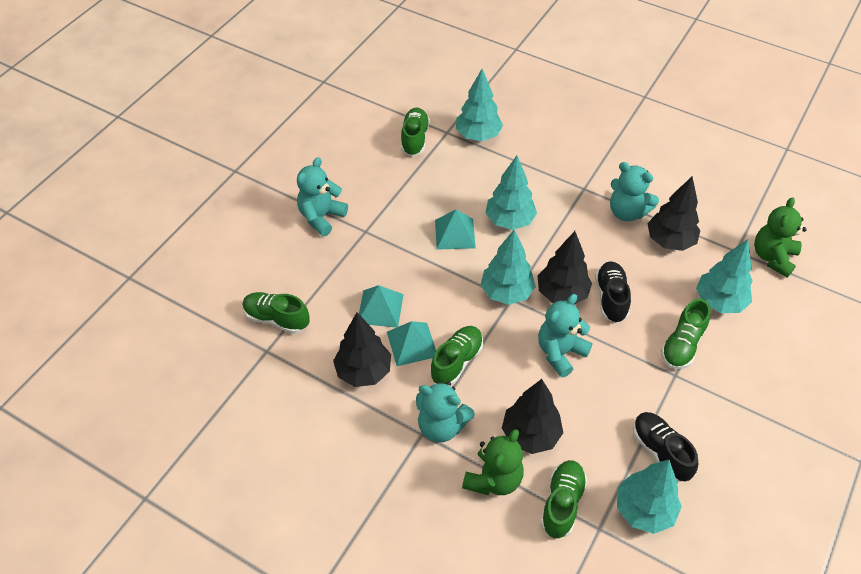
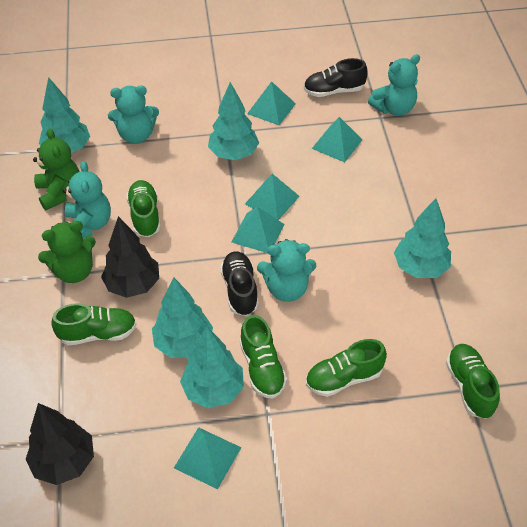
black tree: 4 -> 2
turquoise pyramid: 3 -> 5

